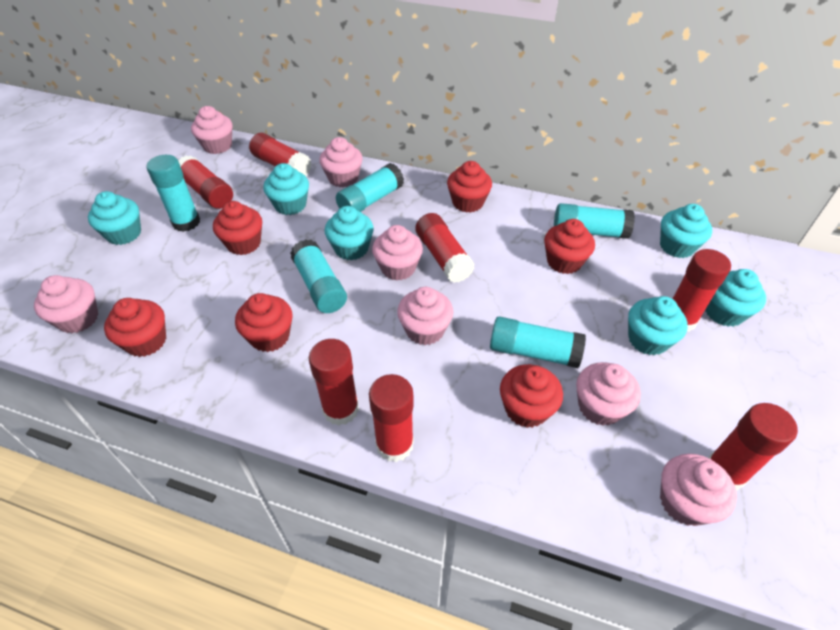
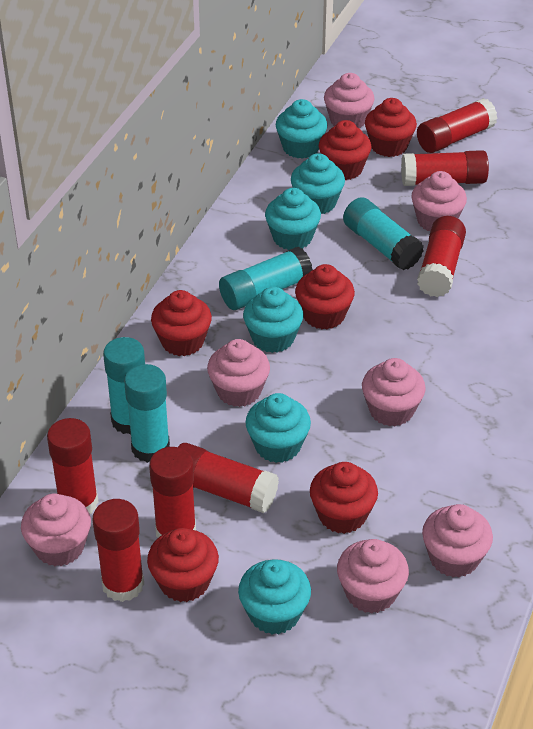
turquoise glue stick: 5 -> 4

